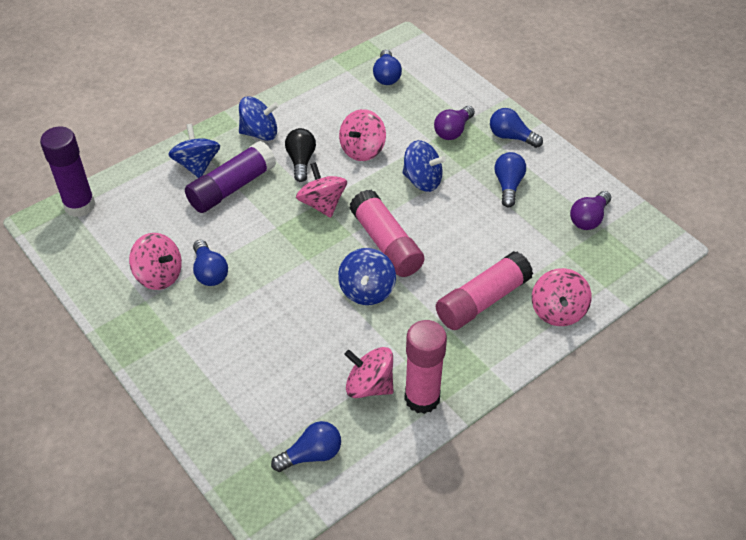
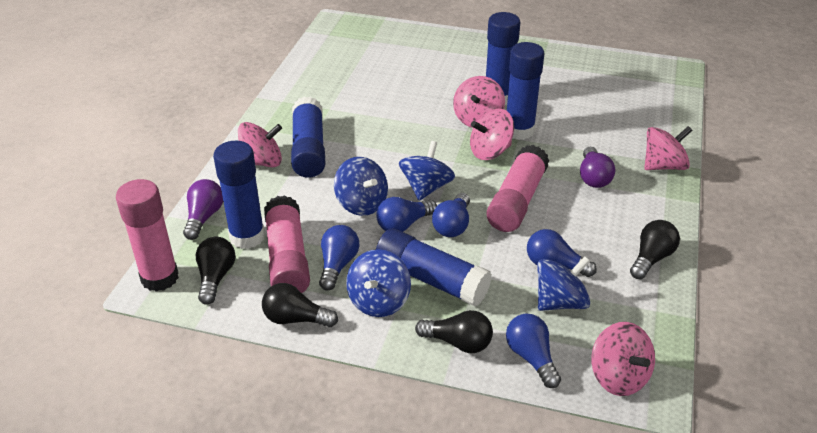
black light bulb: 1 -> 4
blue glue stick: 0 -> 5
purple glue stick: 2 -> 0

